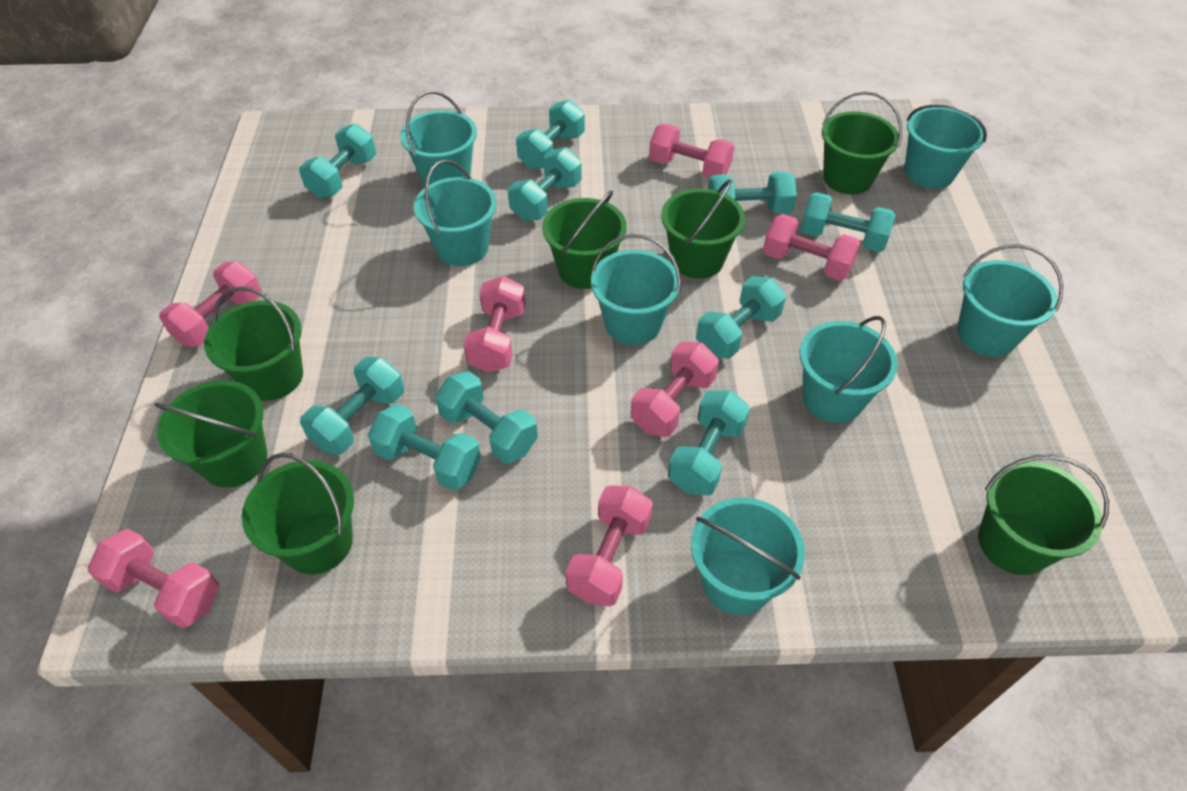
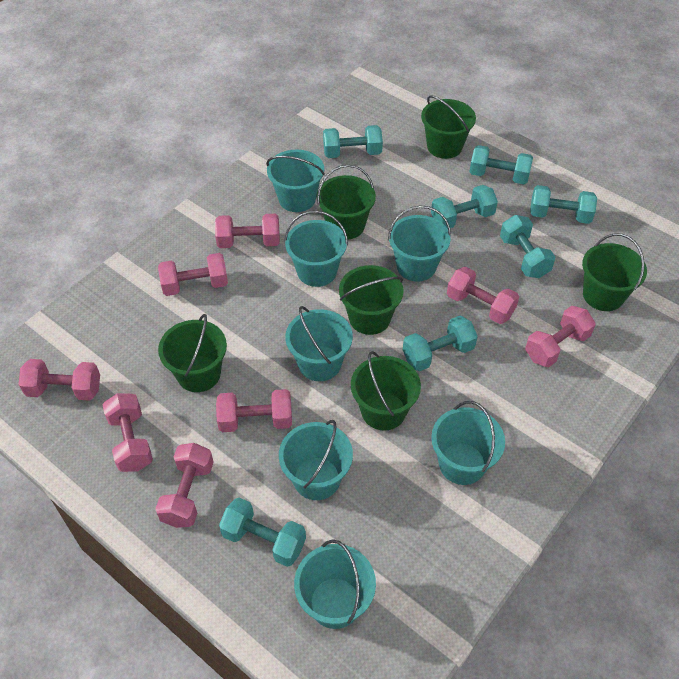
green bucket: 7 -> 6
pink dumbbell: 7 -> 8
turquoise dumbbell: 10 -> 7

